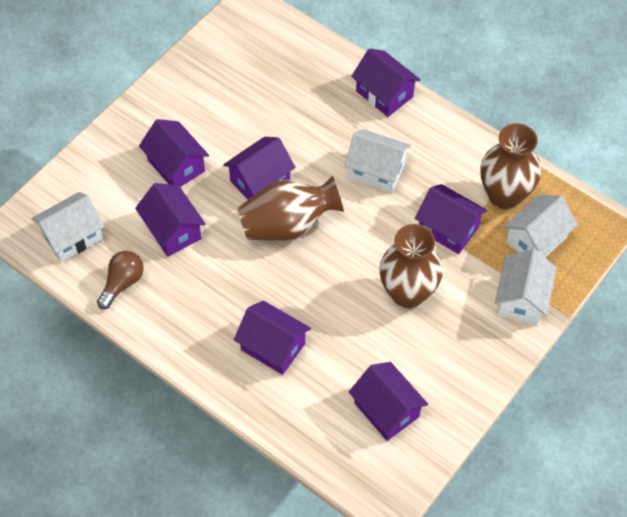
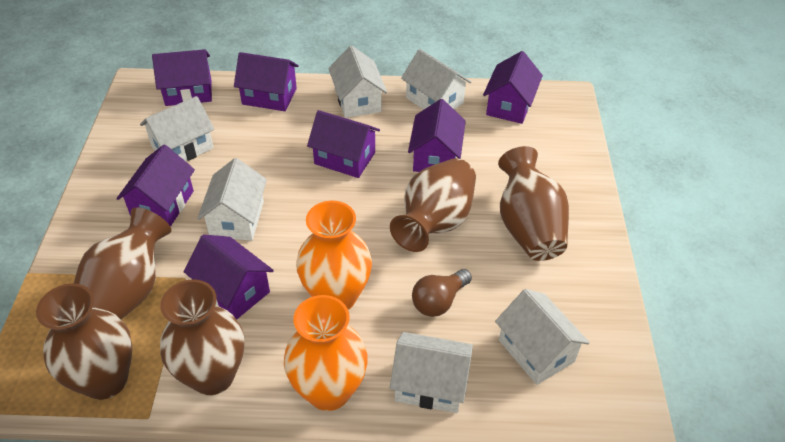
brown vase: 3 -> 5
orange vase: 0 -> 2
white house: 4 -> 6

